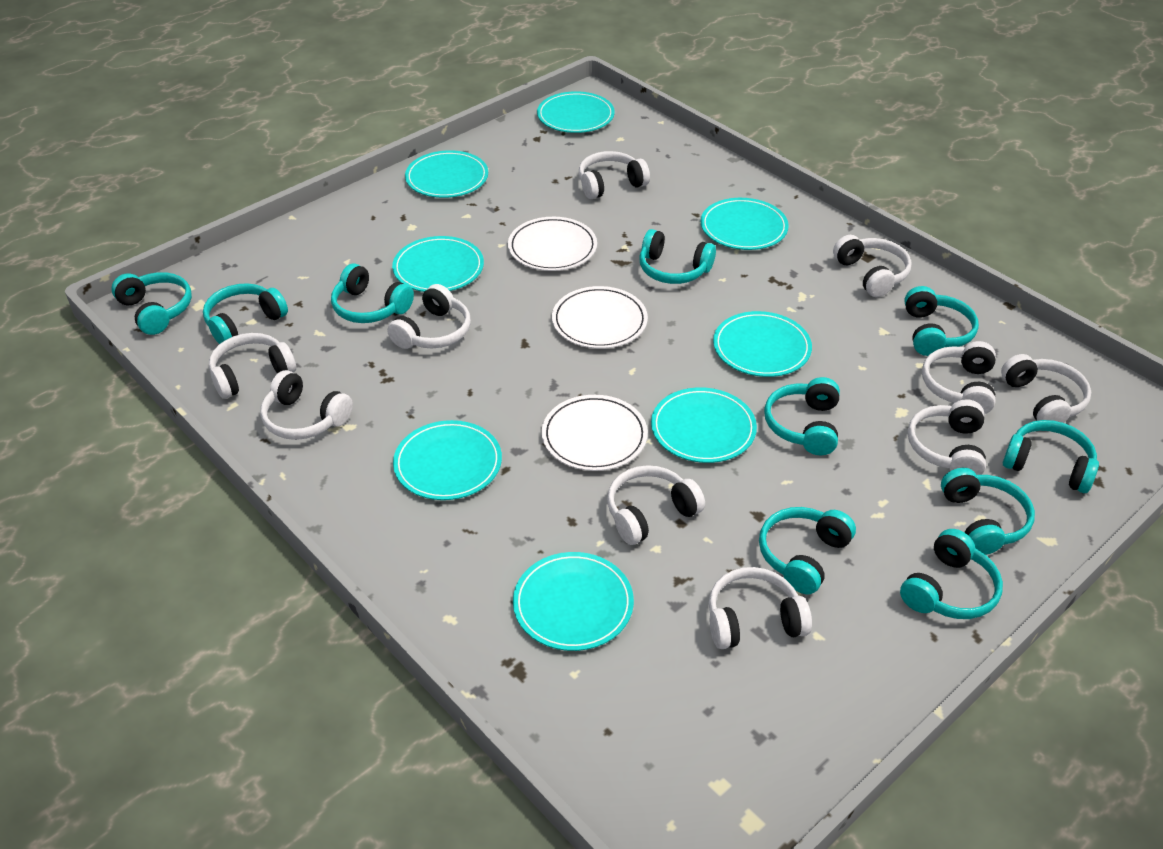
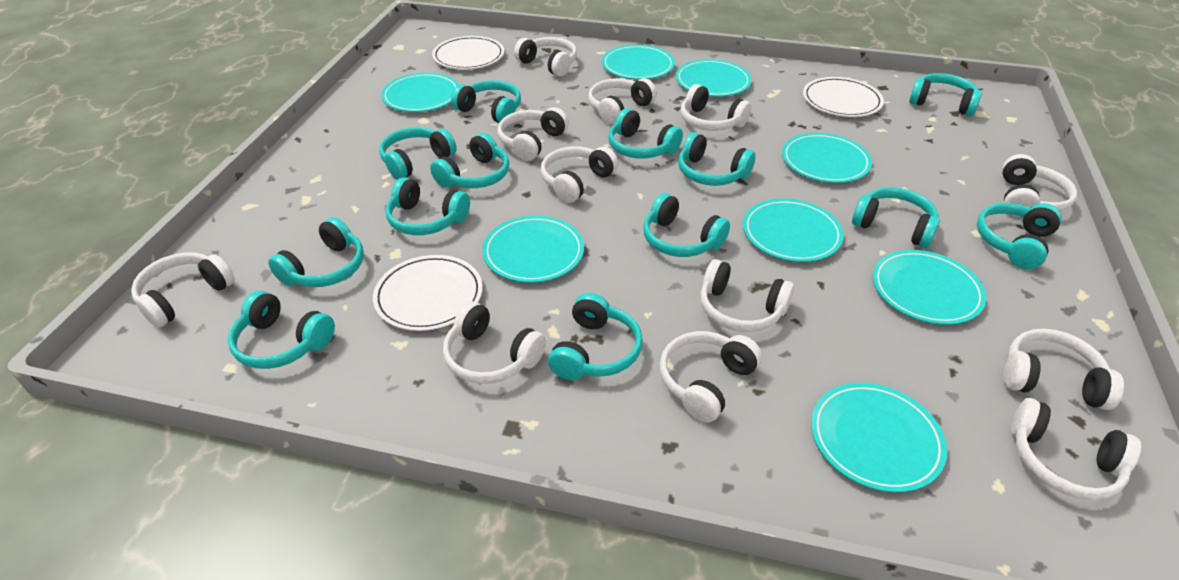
turquoise headphones: 10 -> 13
white headphones: 10 -> 12

